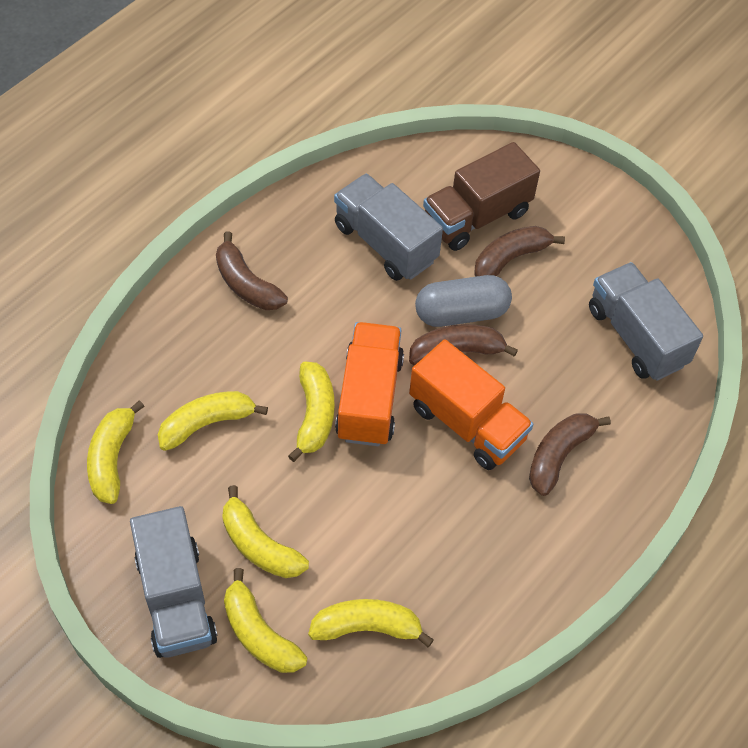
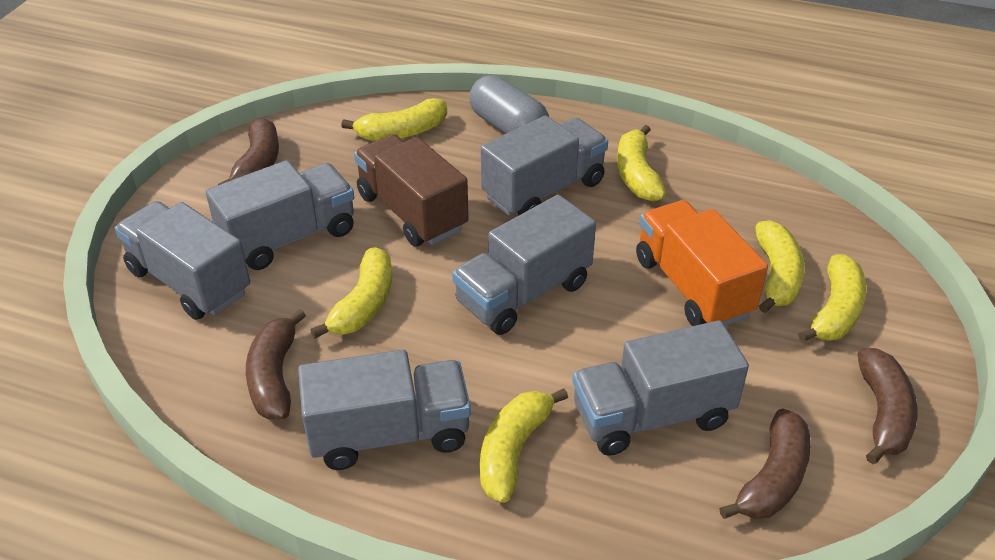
grey truck: 3 -> 6
orange truck: 2 -> 1

